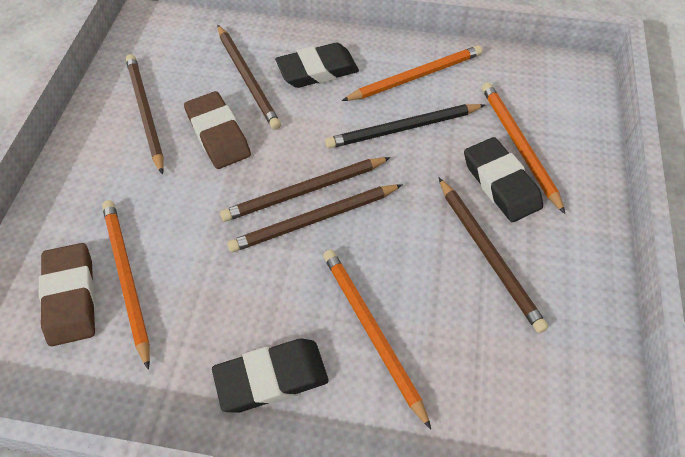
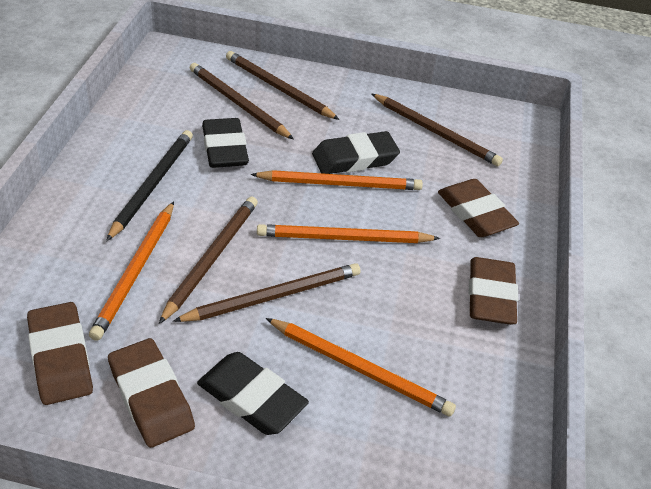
brown eraser: 2 -> 4

